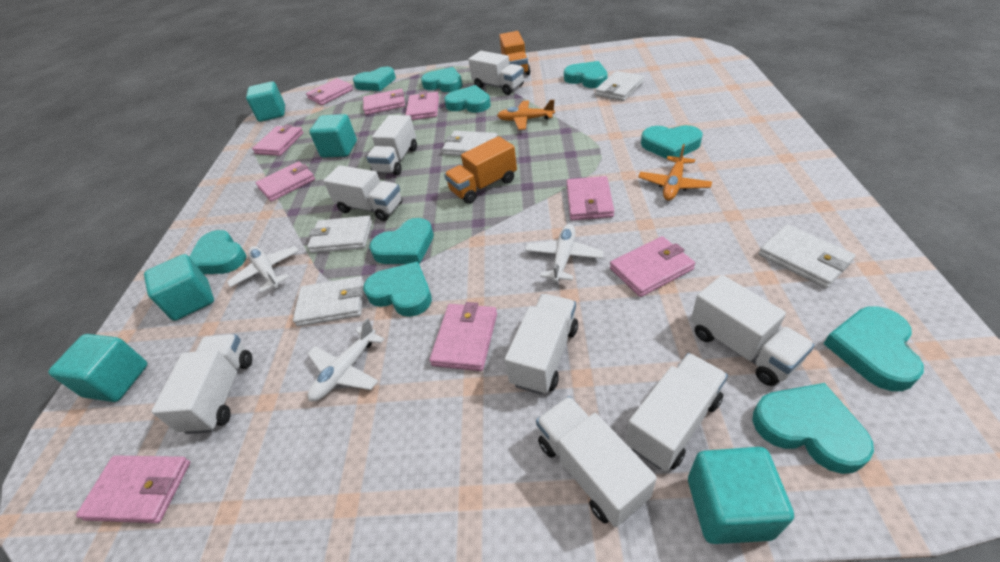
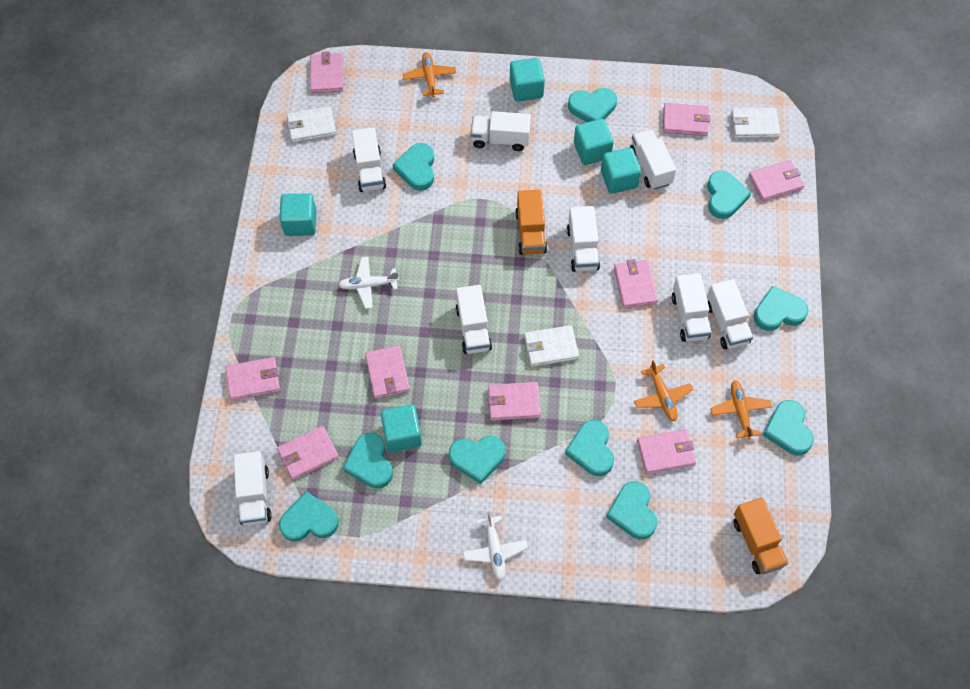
orange plane: 2 -> 3
white plane: 3 -> 2
white wallet: 5 -> 3

